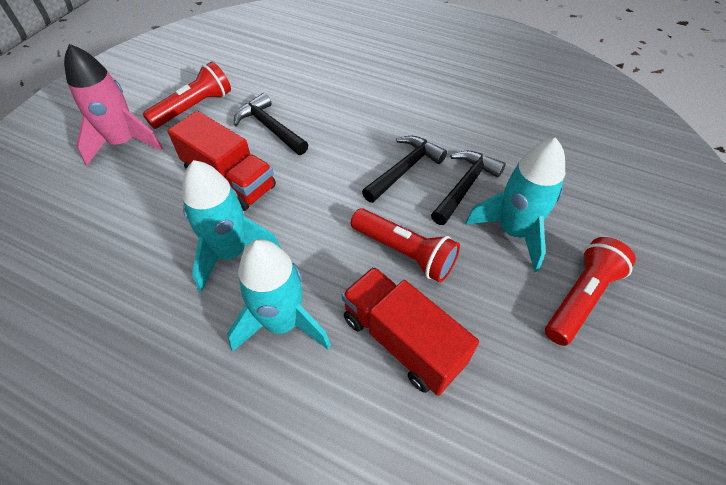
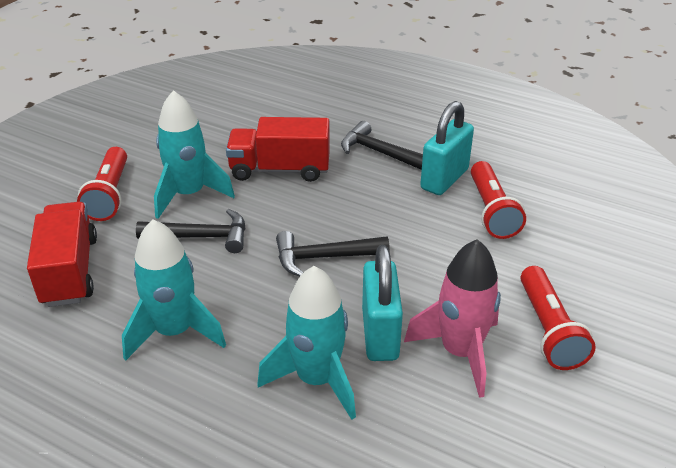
turquoise padlock: 0 -> 2

